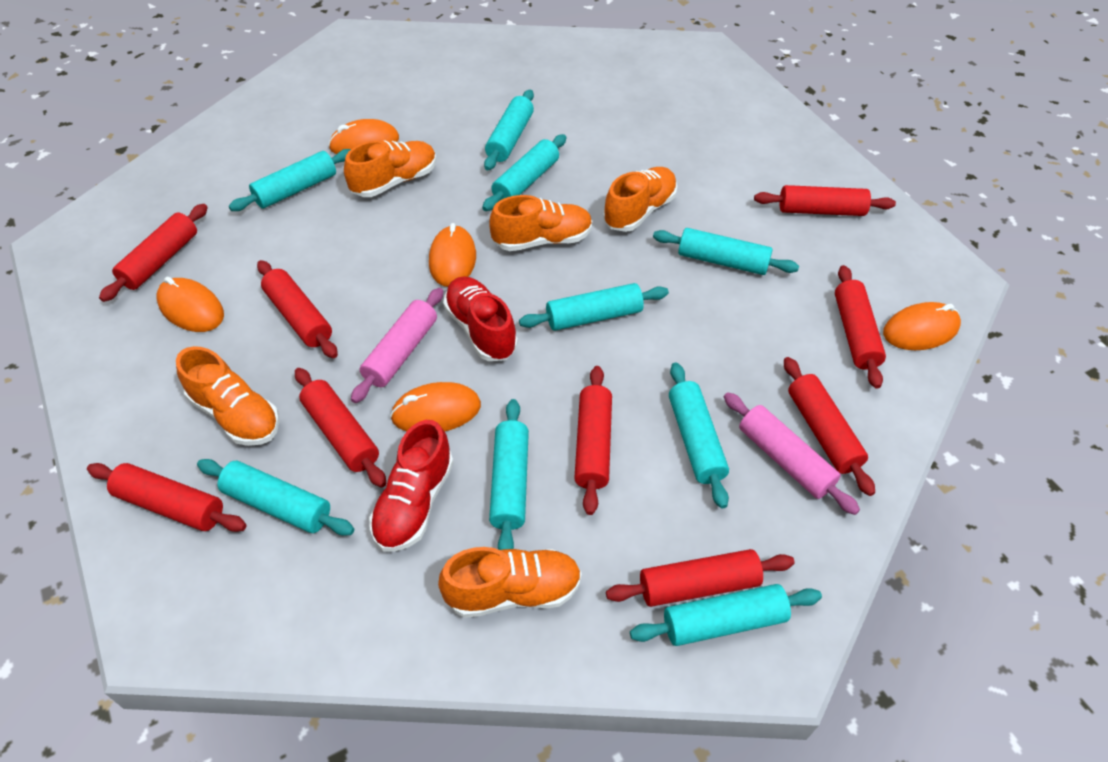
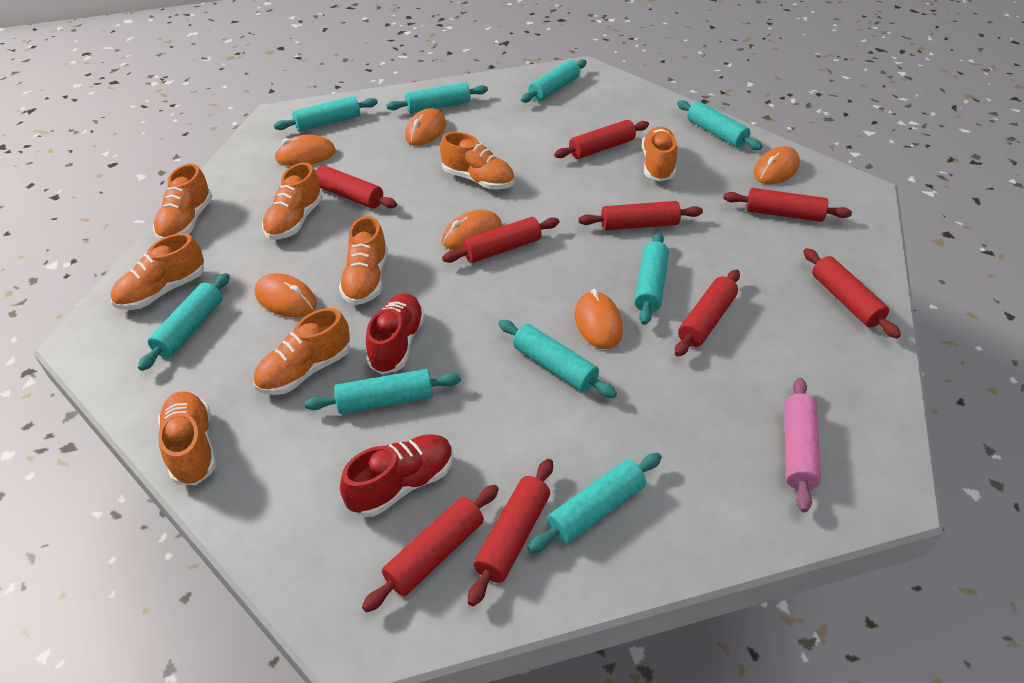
orange mouse: 5 -> 6
orange shoe: 5 -> 8
pink rolling pin: 2 -> 1

